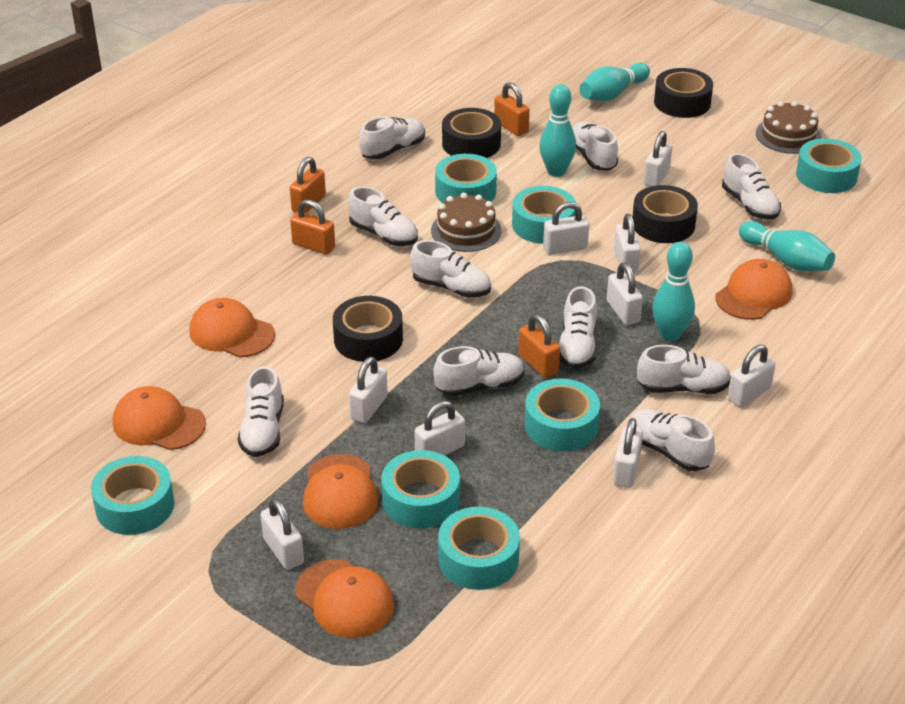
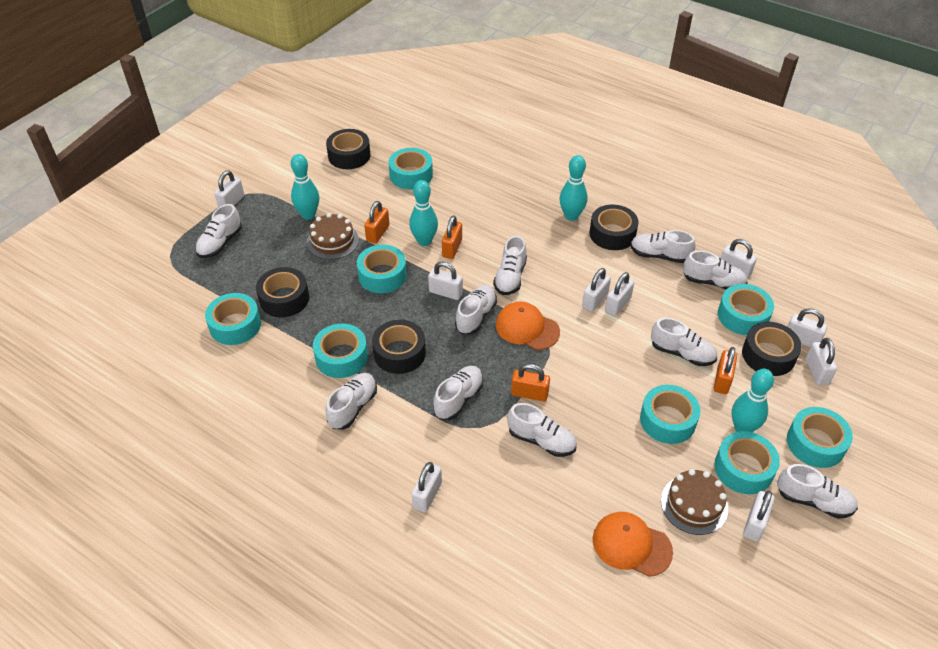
black tape: 4 -> 5
orange cap: 5 -> 2
turquoise tape: 7 -> 8

